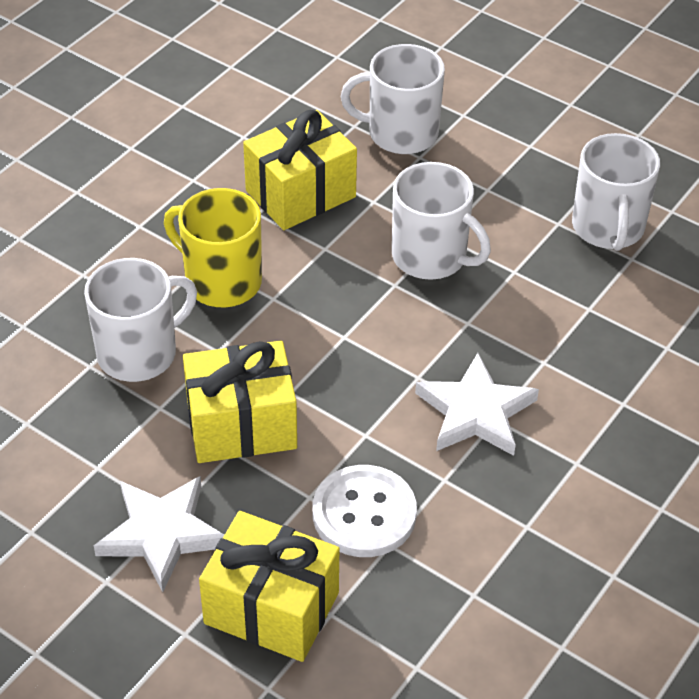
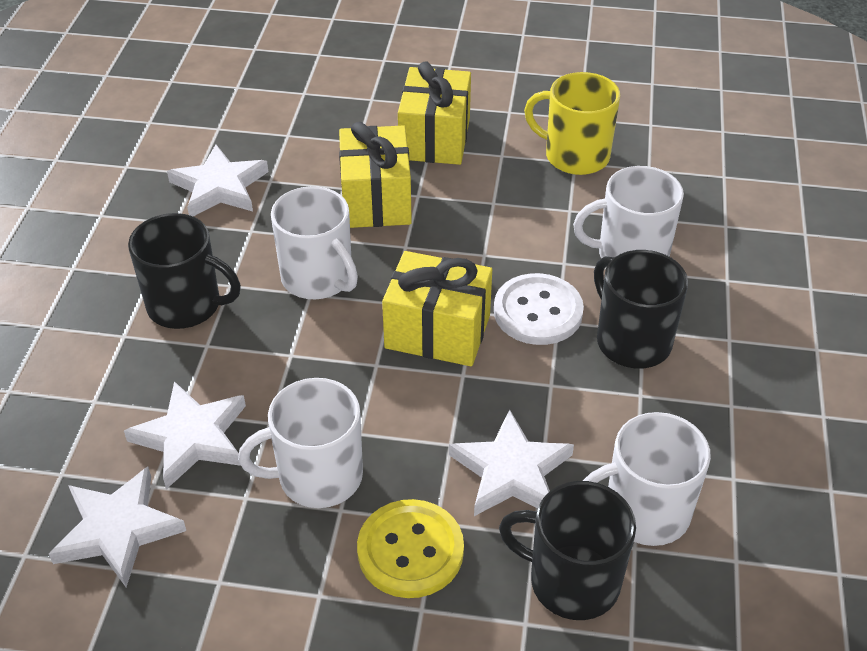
black mug: 0 -> 3
white star: 2 -> 4
yellow button: 0 -> 1

